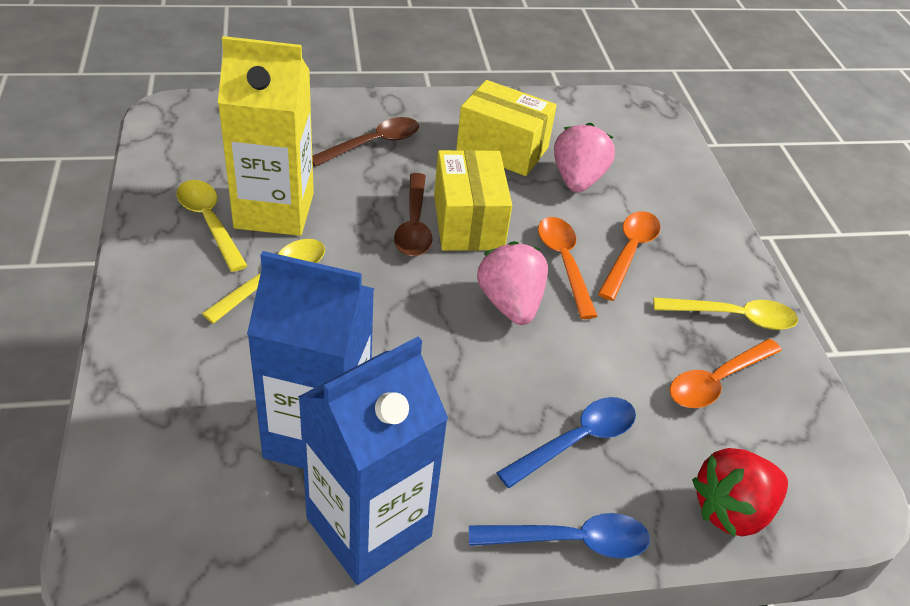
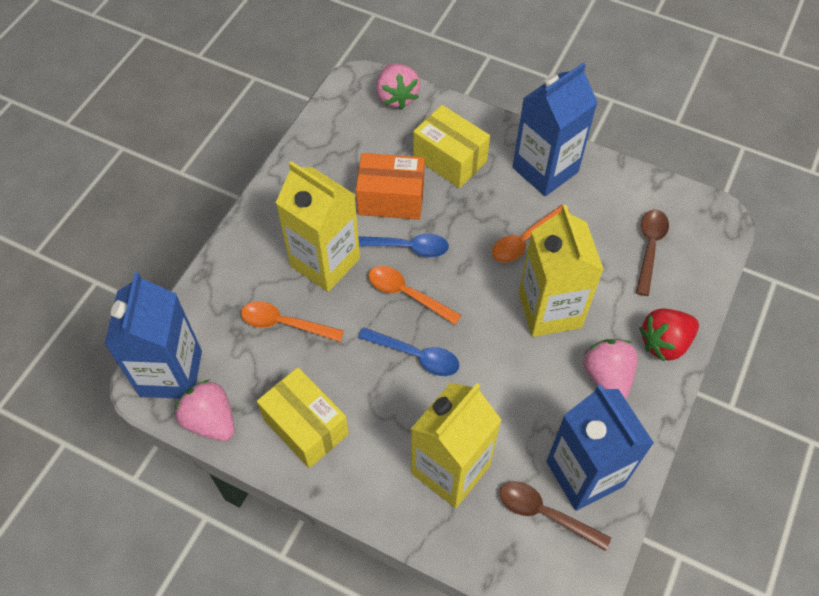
blue carton: 2 -> 3
orange box: 0 -> 1
pink strawberry: 2 -> 3
yellow carton: 1 -> 3
yellow spoon: 3 -> 0

